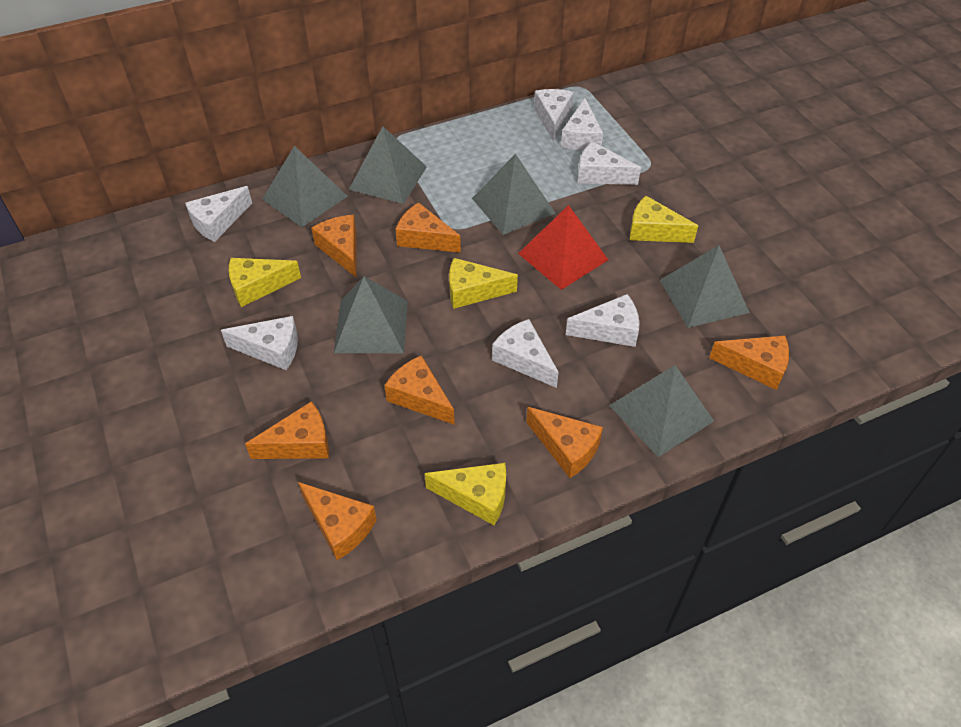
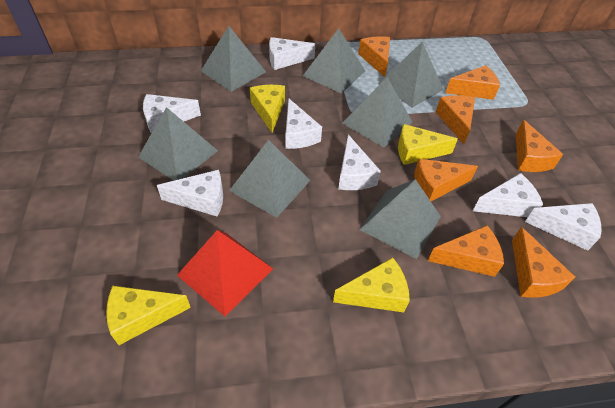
grey pyramid: 6 -> 7

